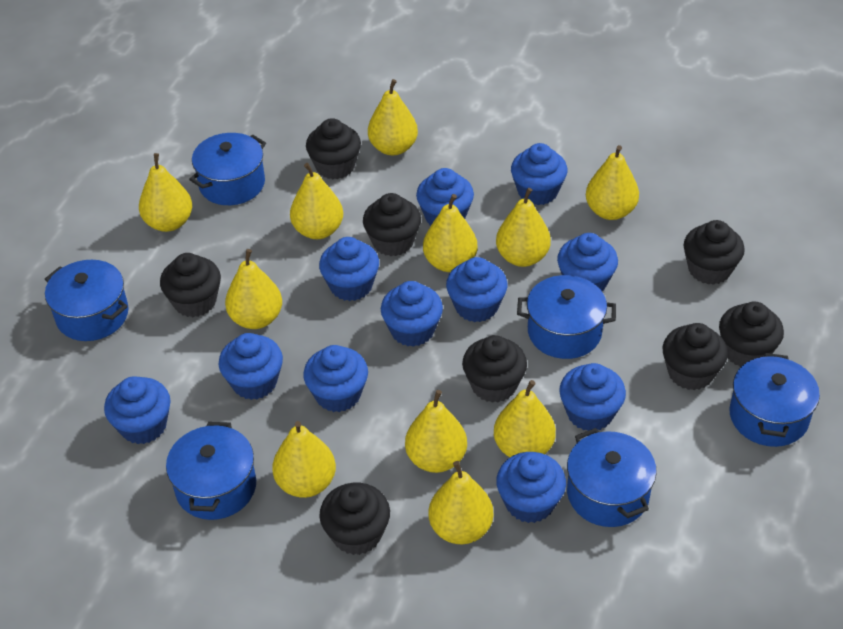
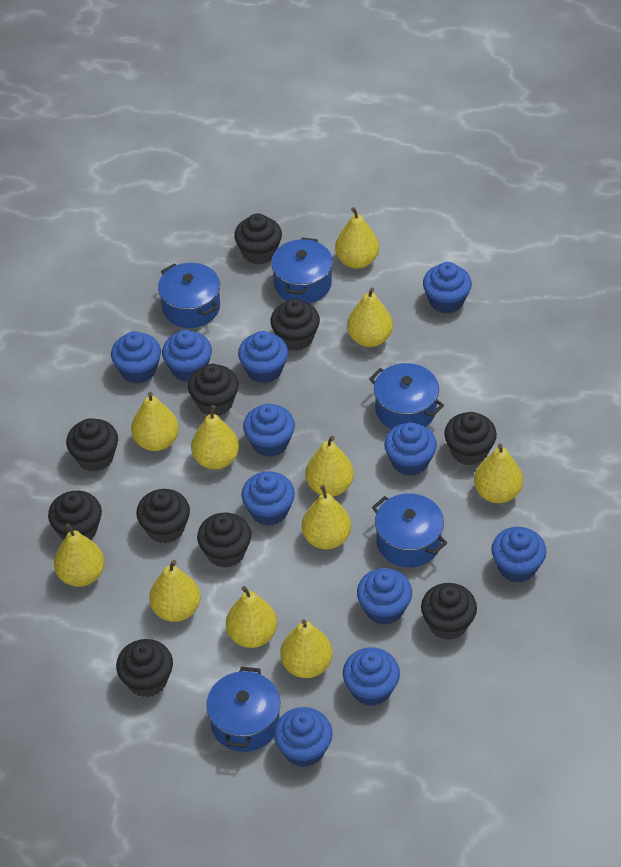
black cupcake: 8 -> 10
blue pot: 6 -> 5

